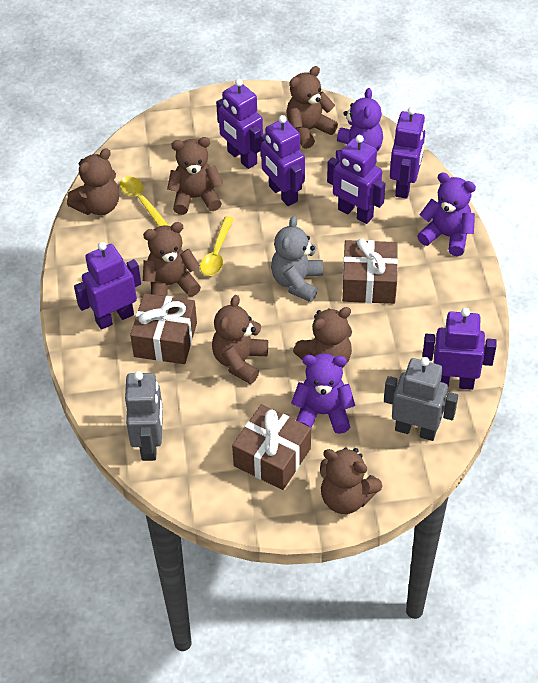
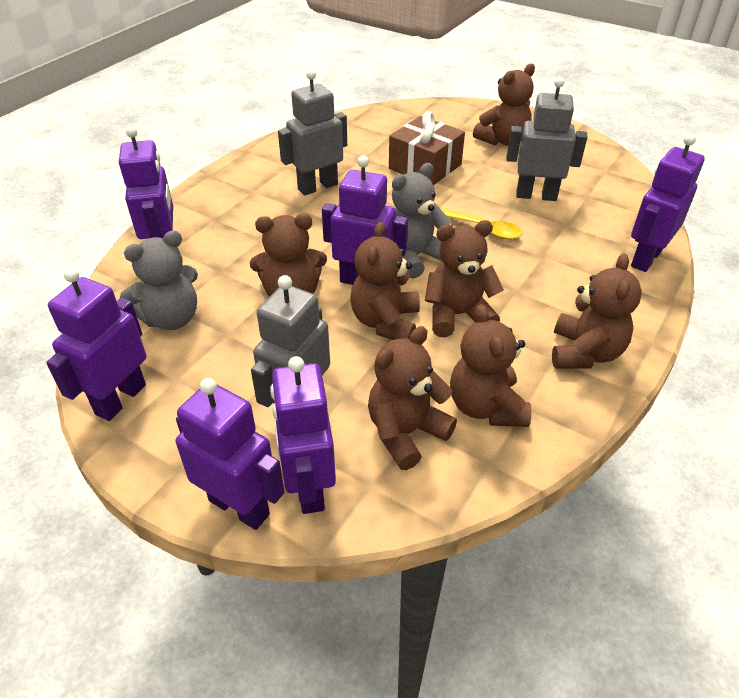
brown gift: 3 -> 1
grey robot: 2 -> 3
grey teddy bear: 1 -> 2
purple teddy bear: 3 -> 0
yellow spoon: 2 -> 1

